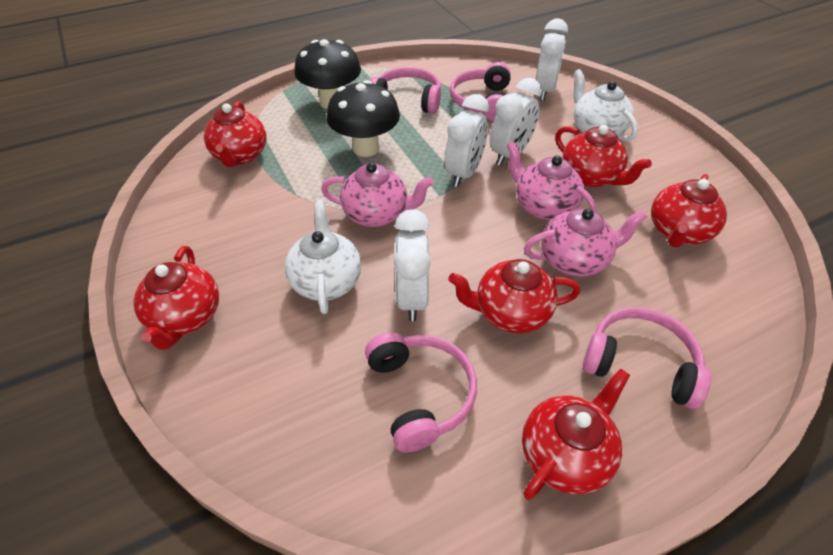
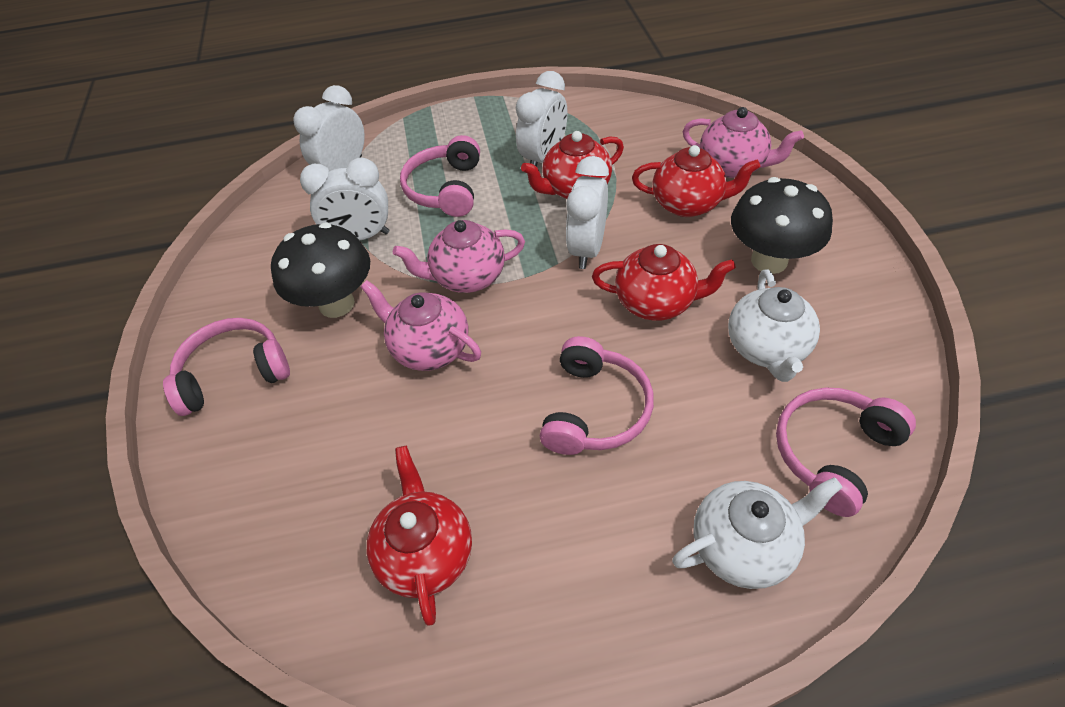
red teapot: 6 -> 4

